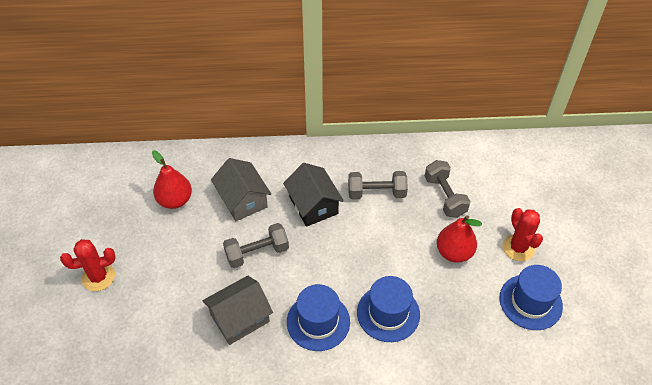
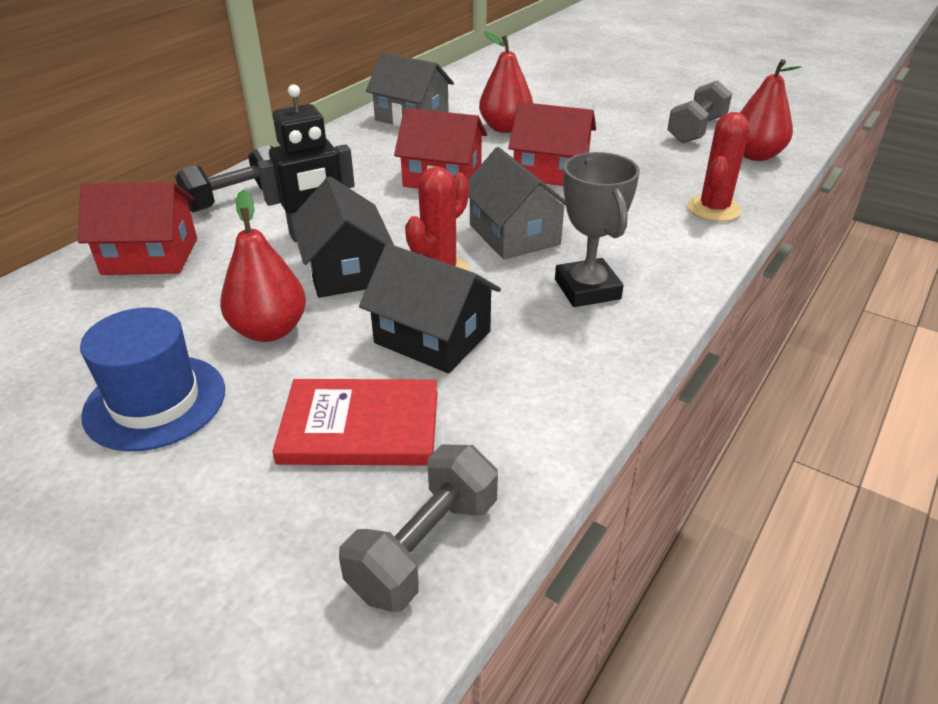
black dumbbell: 0 -> 1
black house: 1 -> 2
black robot: 0 -> 1
blue hat: 3 -> 1
grey dumbbell: 3 -> 2
grey trophy: 0 -> 1
red book: 0 -> 1
red house: 0 -> 3
red pear: 2 -> 3

